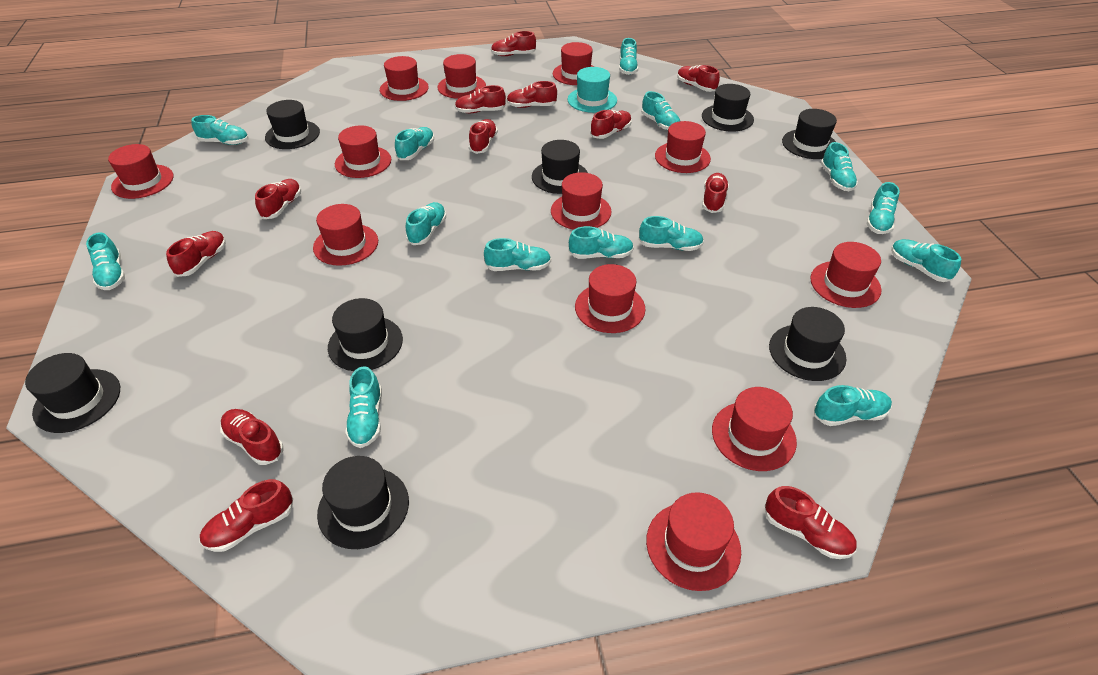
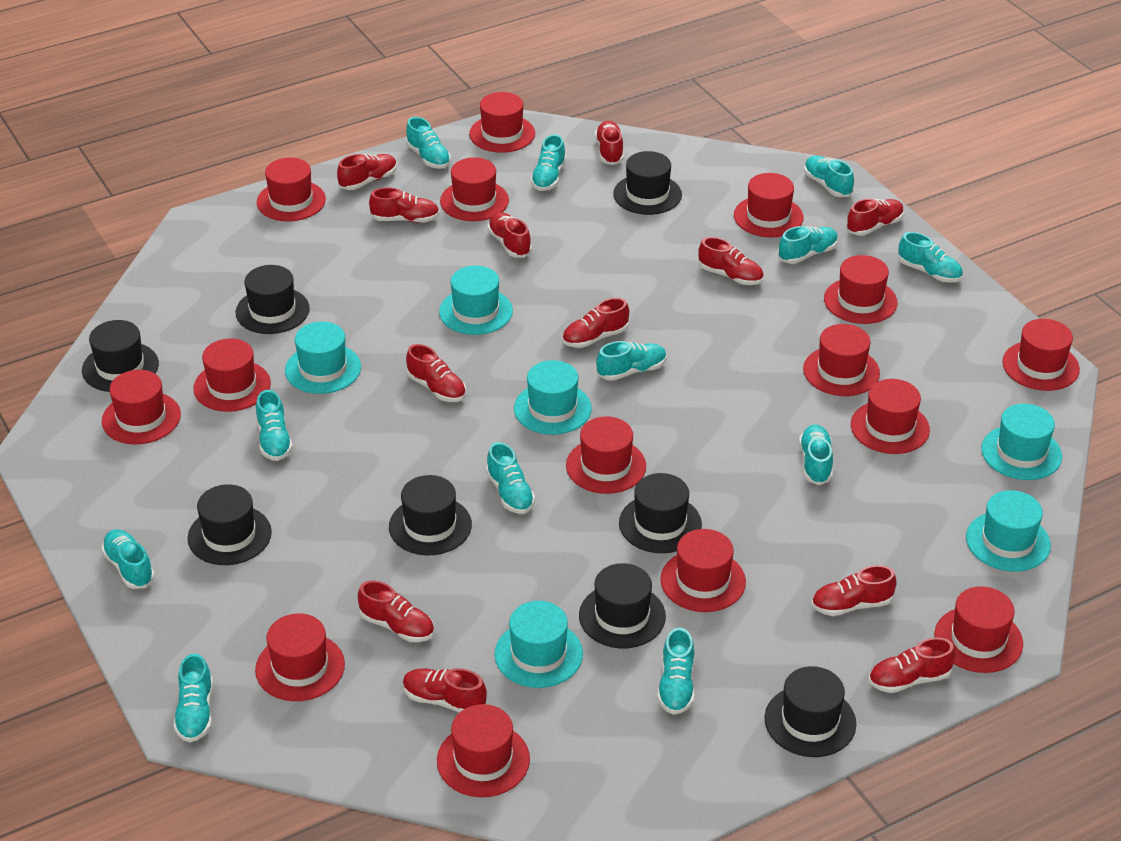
red hat: 12 -> 15
turquoise hat: 1 -> 6
turquoise shoe: 14 -> 12

